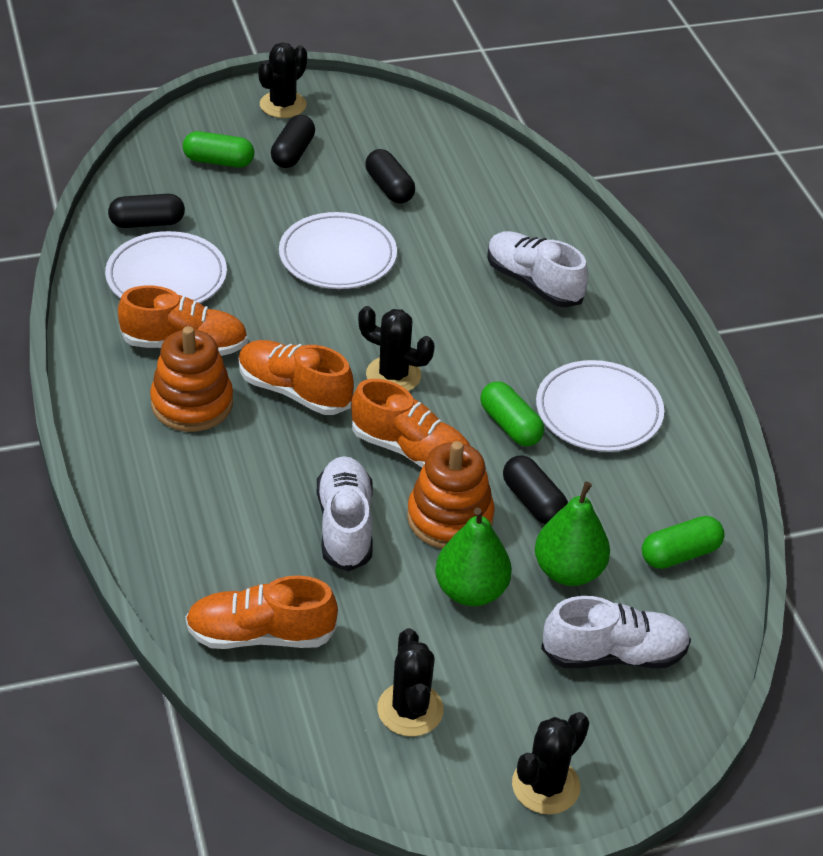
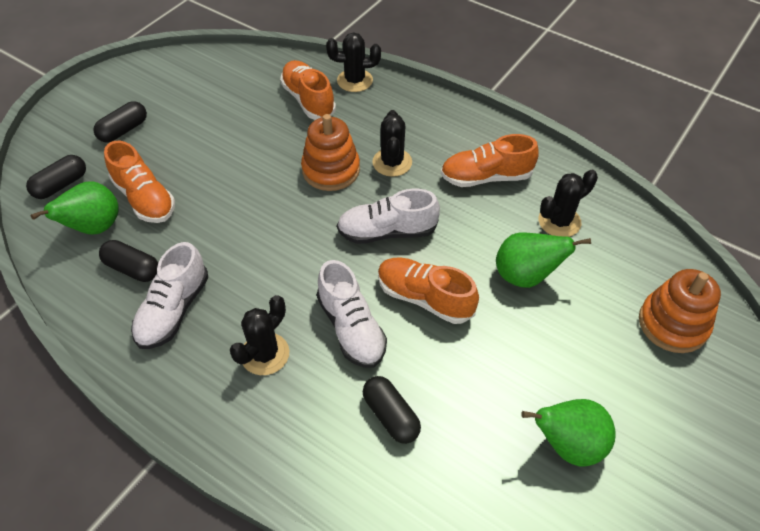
green capsule: 3 -> 0
green pear: 2 -> 3
white plate: 3 -> 0

